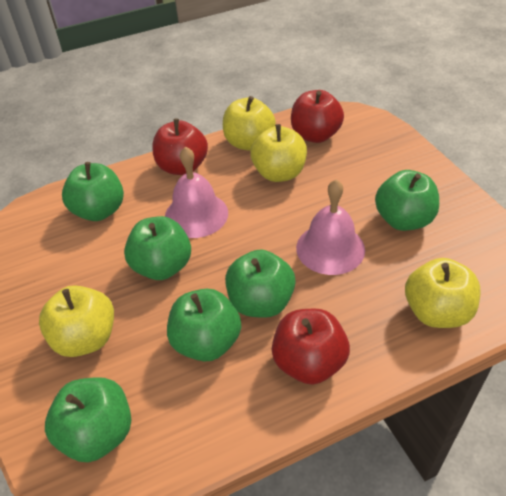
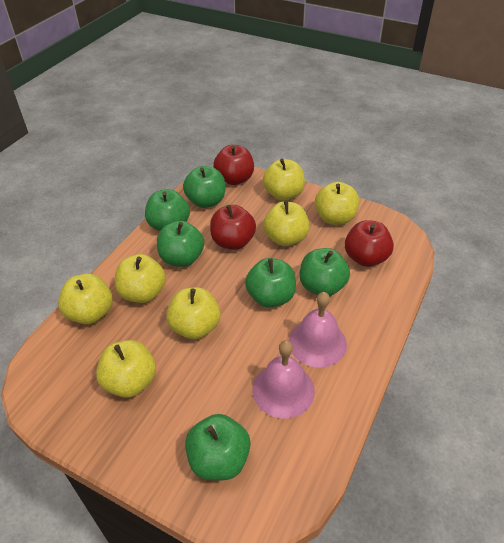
yellow apple: 4 -> 7

